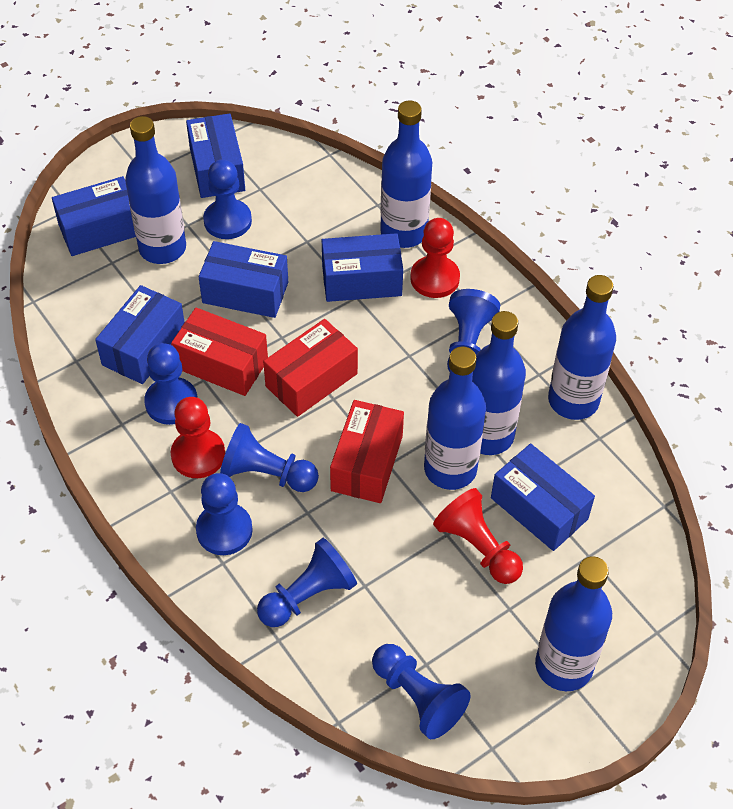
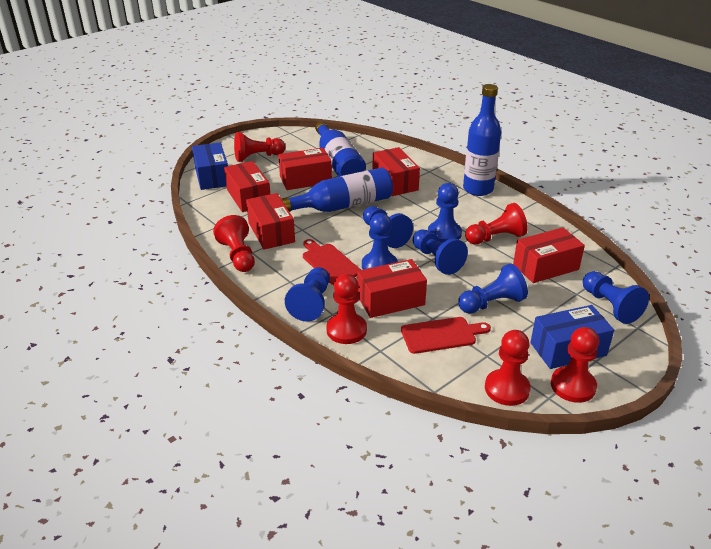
blue bottle: 6 -> 3
blue box: 6 -> 2
red box: 3 -> 6
red cutting board: 0 -> 2
red pawn: 3 -> 6

